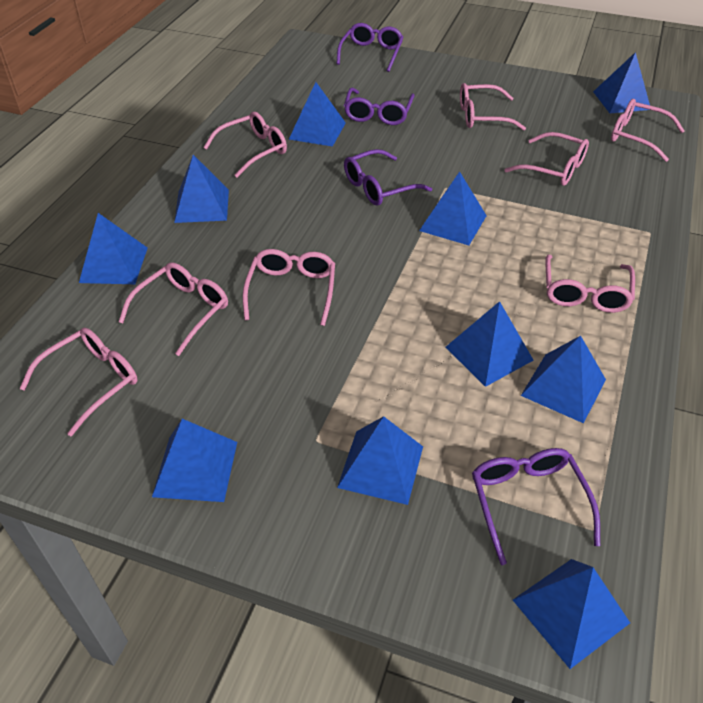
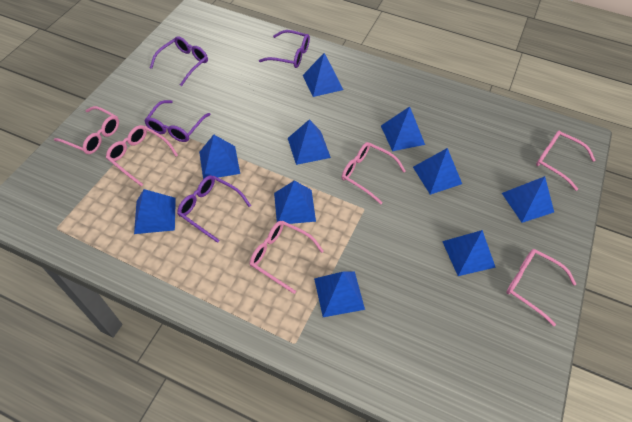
pink glasses: 8 -> 6

